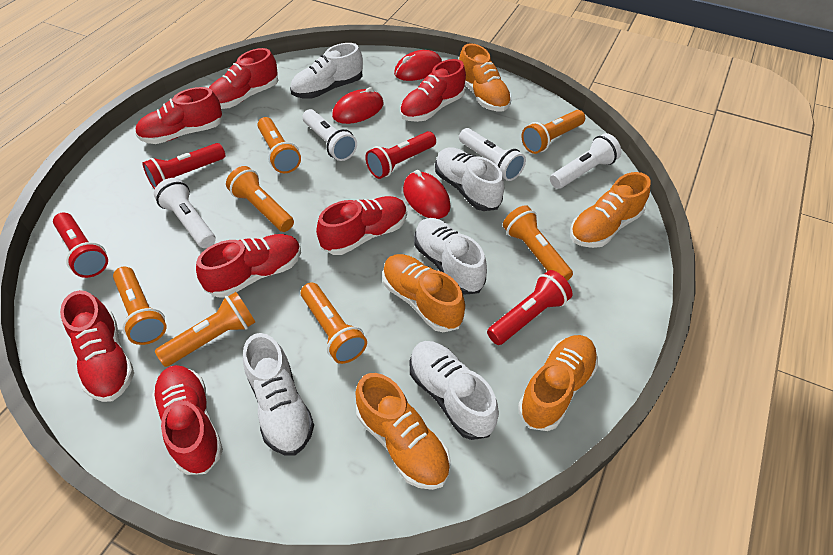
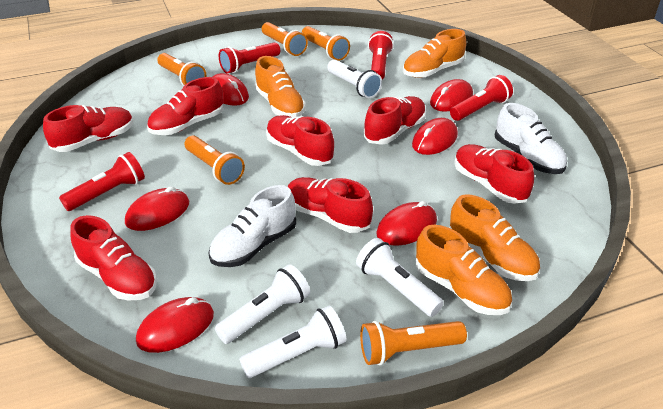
orange flashlight: 7 -> 5
orange shoe: 5 -> 4
red mouse: 3 -> 6
white shoe: 5 -> 2

